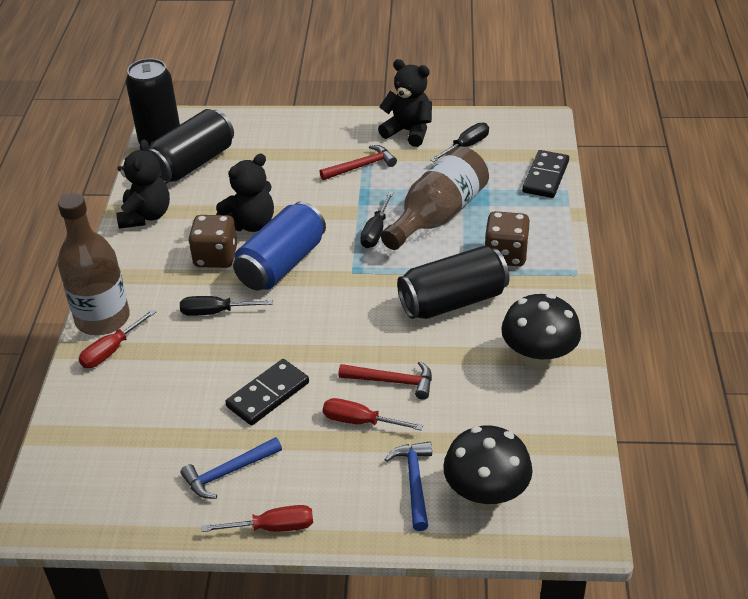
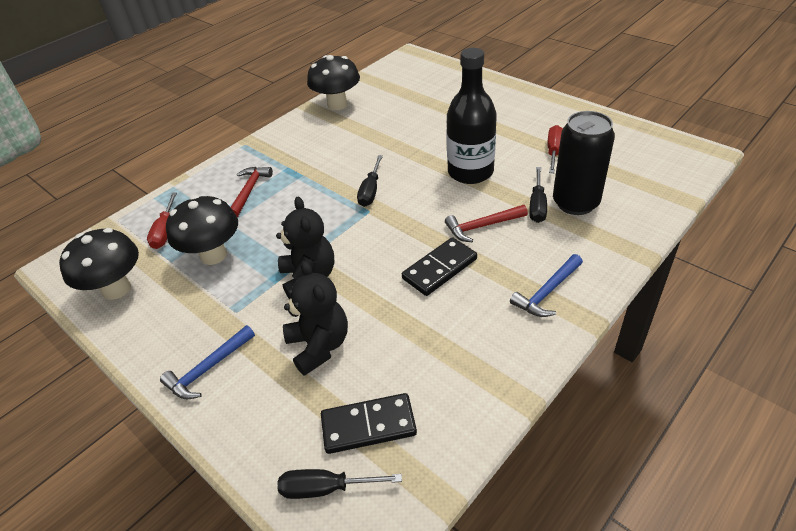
black bottle: 0 -> 1
black can: 3 -> 1
black mushroom: 2 -> 3
black teddy bear: 3 -> 2
blue can: 1 -> 0
brown bottle: 2 -> 0
brown dice: 2 -> 0
red screwdriver: 3 -> 2

